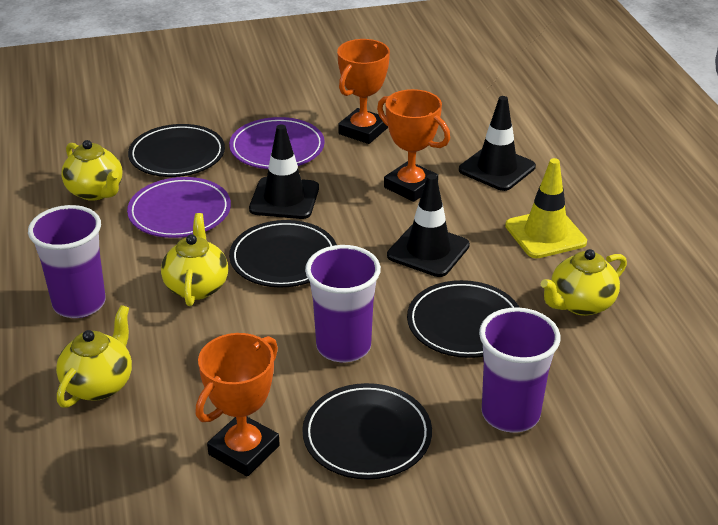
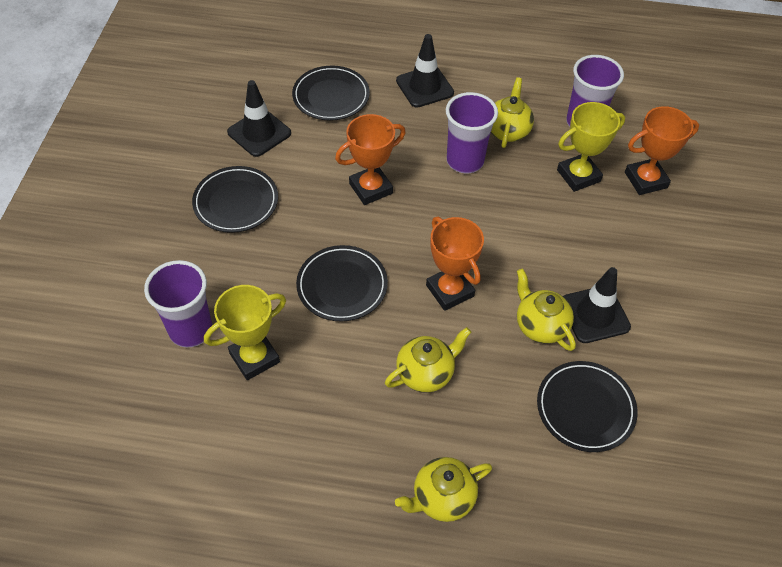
purple plate: 2 -> 0
yellow traffic cone: 1 -> 0
yellow trophy: 0 -> 2

